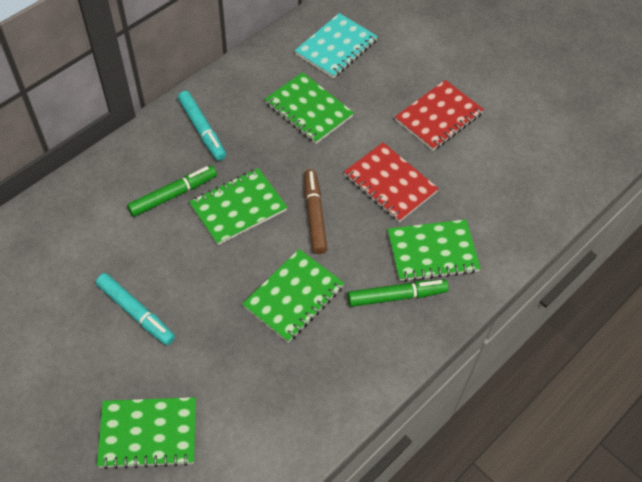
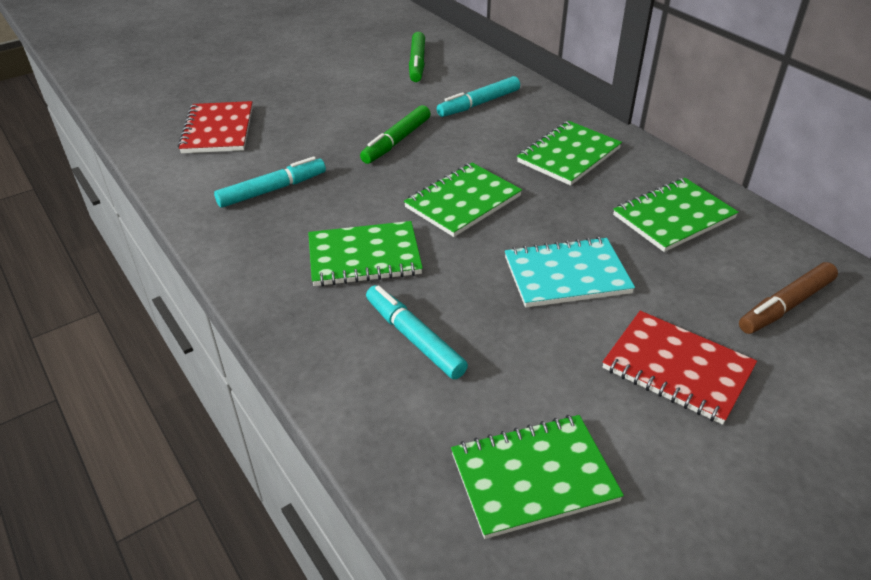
turquoise marker: 2 -> 3

